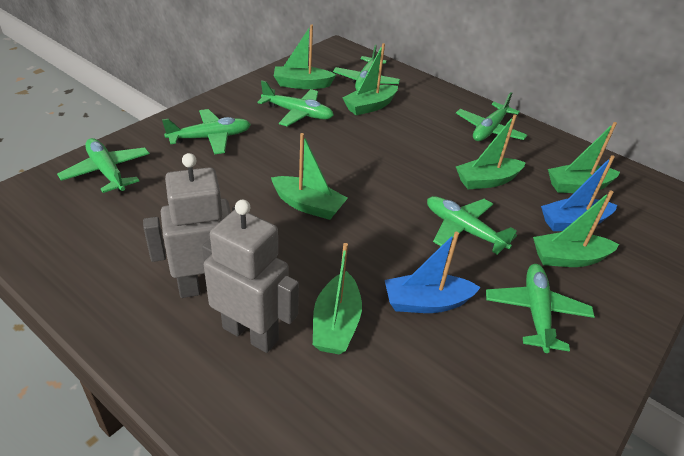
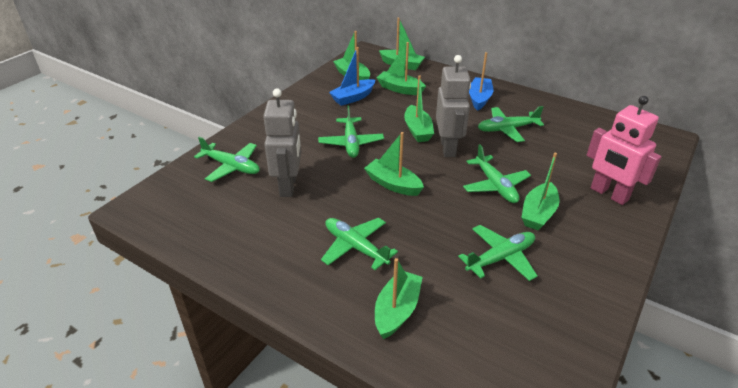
green plane: 7 -> 6
pink robot: 0 -> 1

